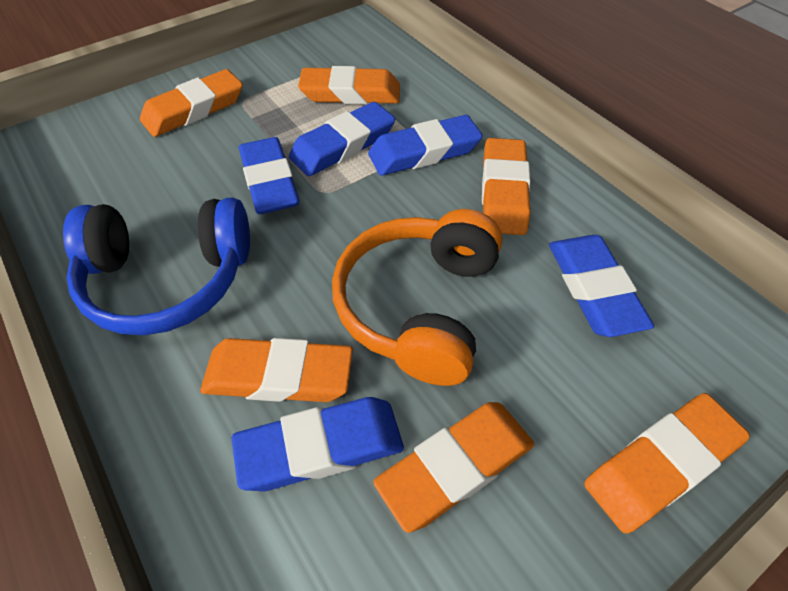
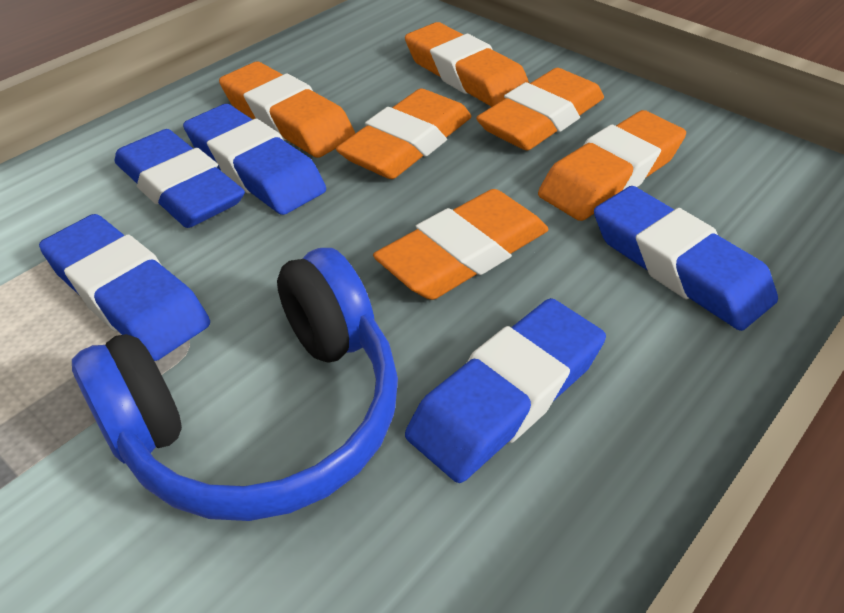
orange headphones: 1 -> 0

